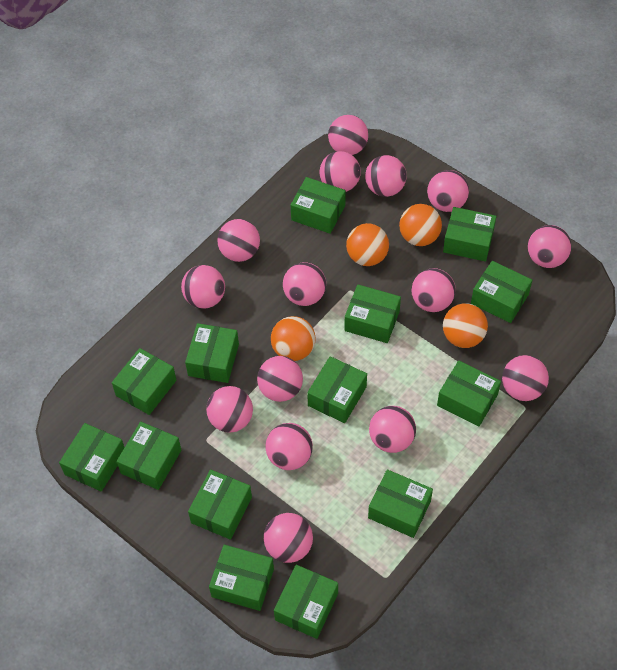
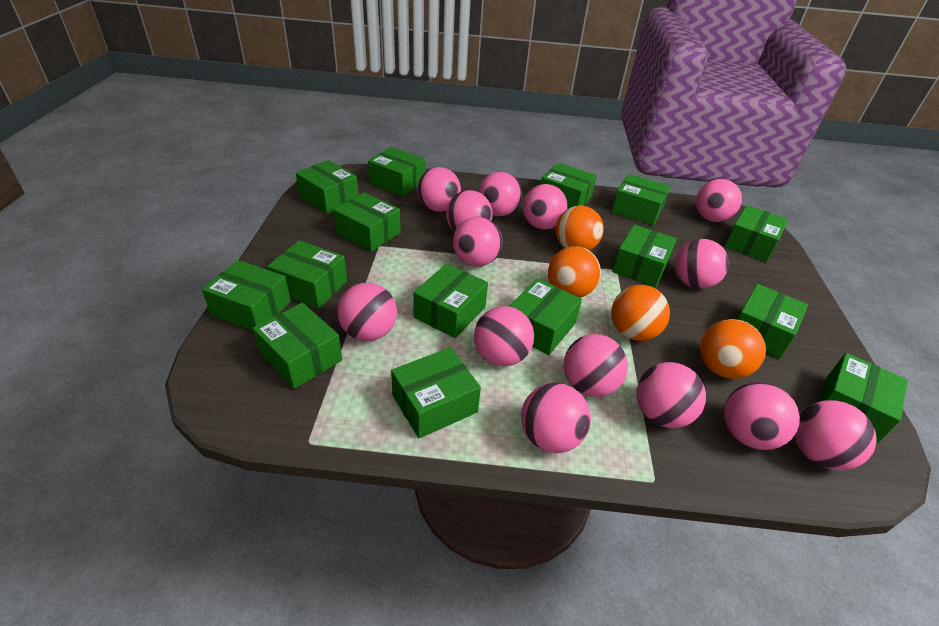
green box: 14 -> 15
pink ball: 15 -> 14

